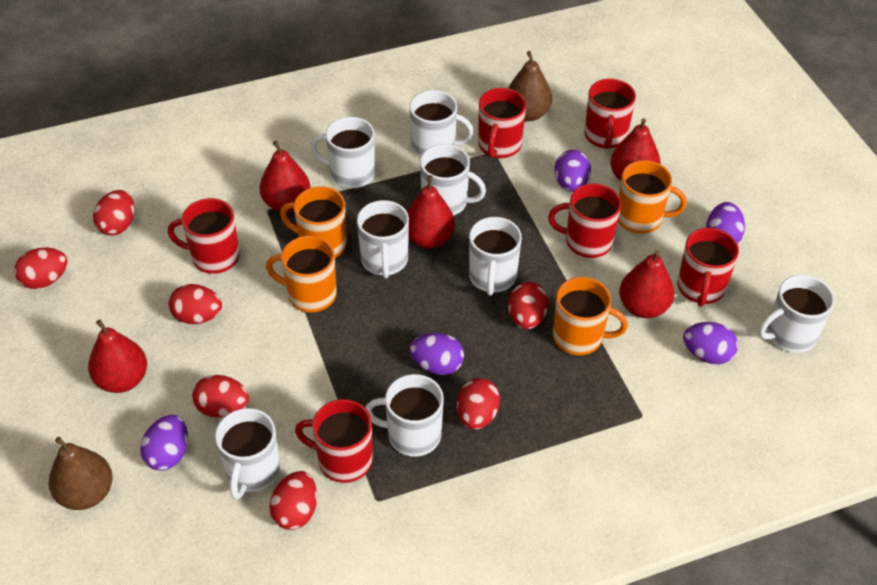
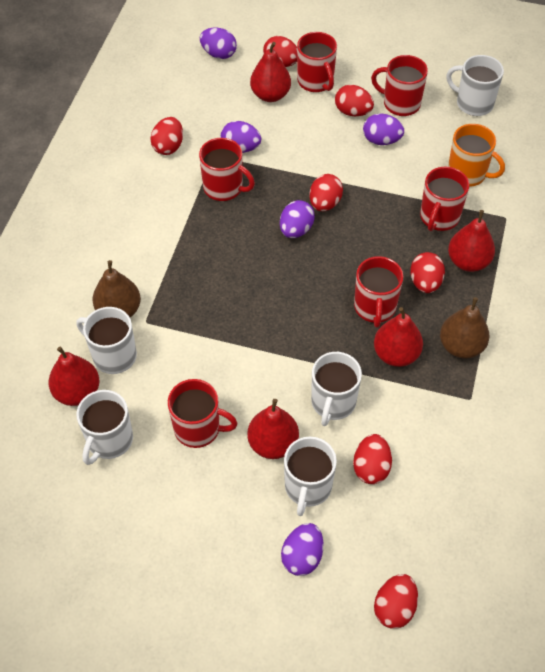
orange mug: 4 -> 1
white mug: 8 -> 5

